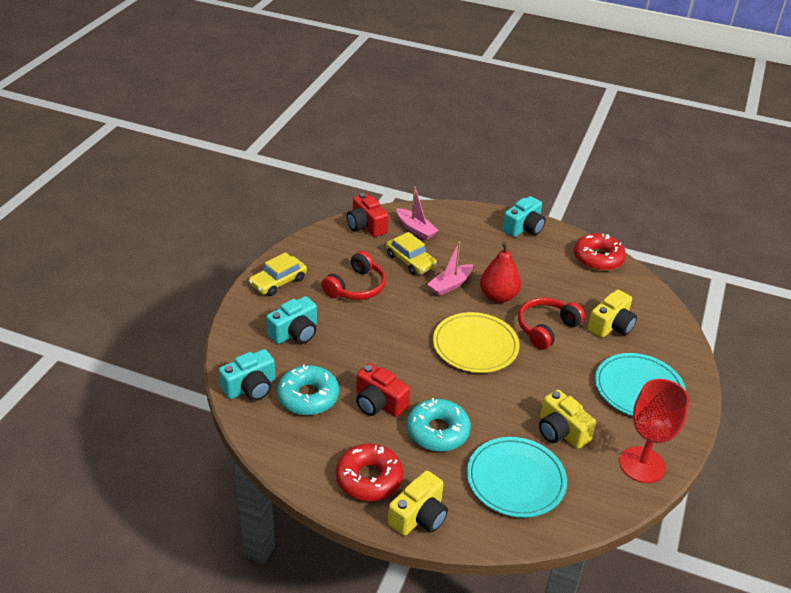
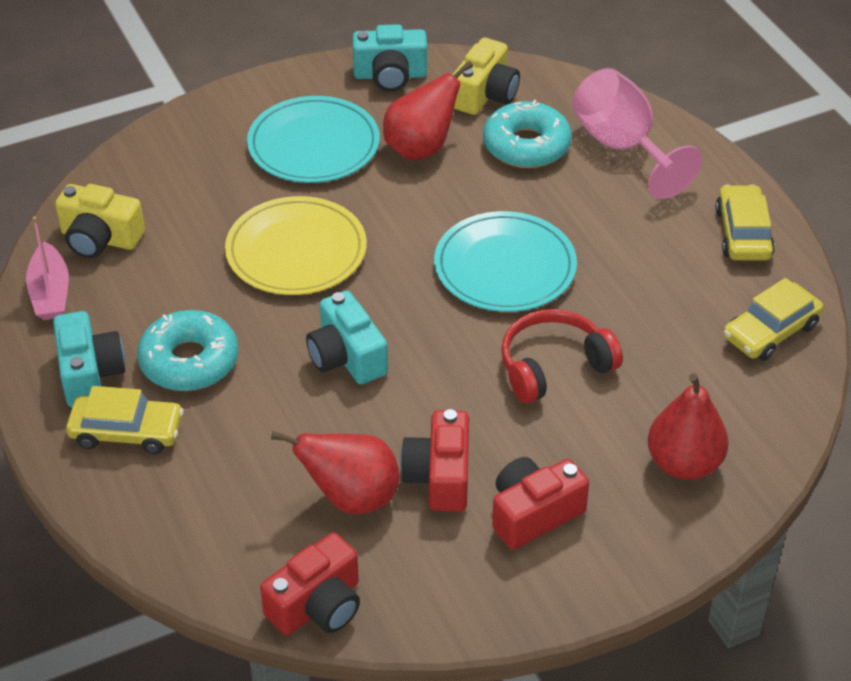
pink boat: 2 -> 1
pink goblet: 0 -> 1
red camera: 2 -> 3
red donut: 2 -> 0
red goblet: 1 -> 0
red headphones: 2 -> 1
red pear: 1 -> 3
yellow camera: 3 -> 2
yellow car: 2 -> 3

